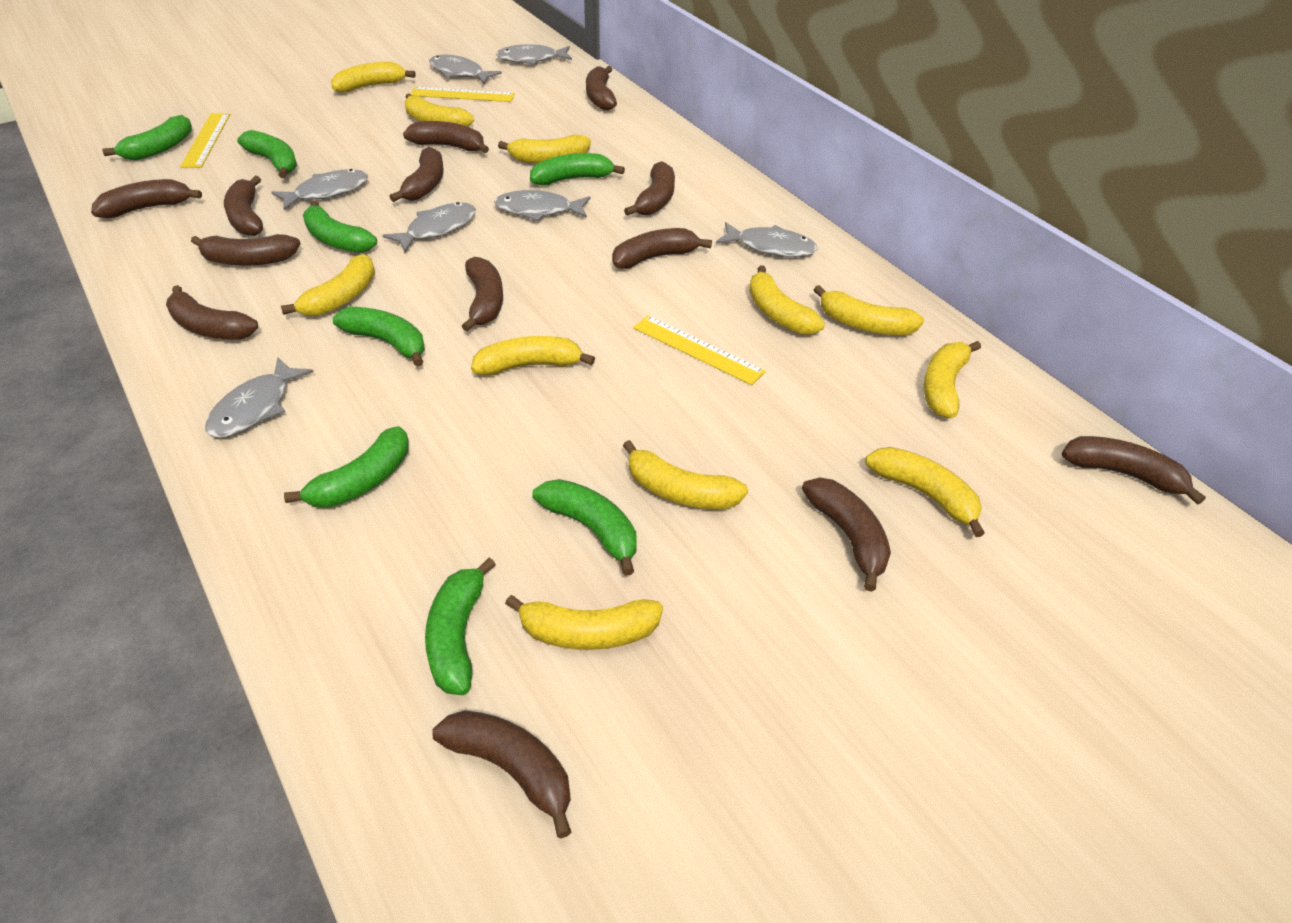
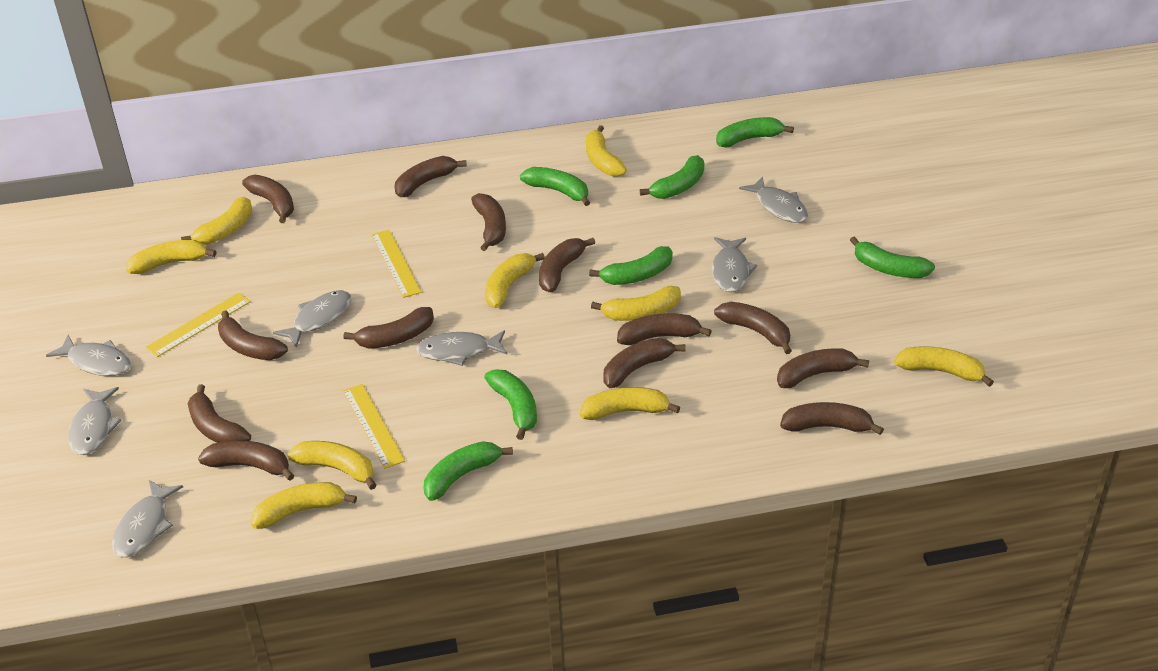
green banana: 8 -> 7
yellow banana: 11 -> 9

